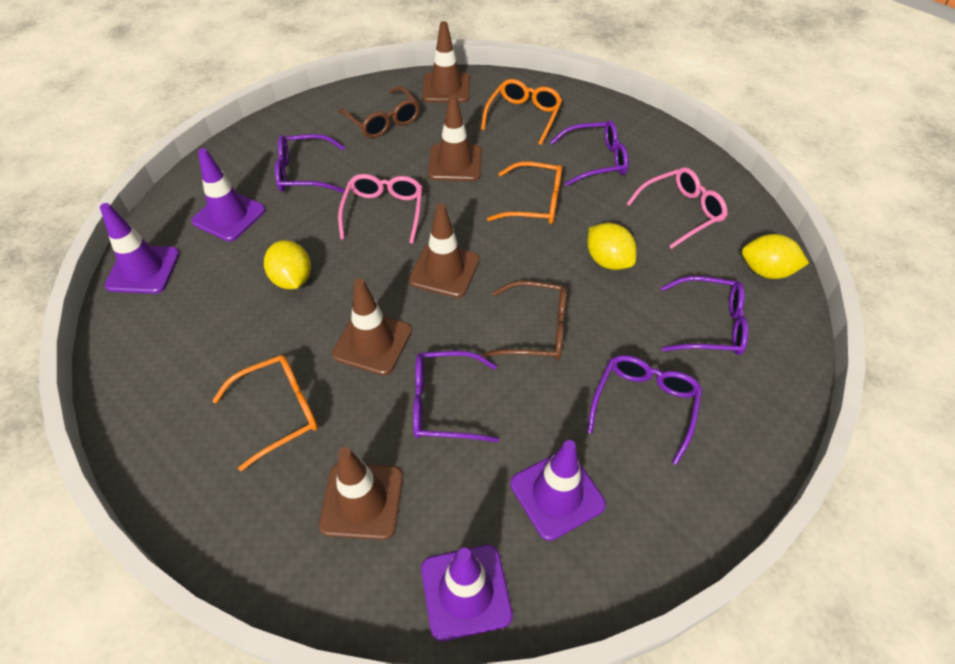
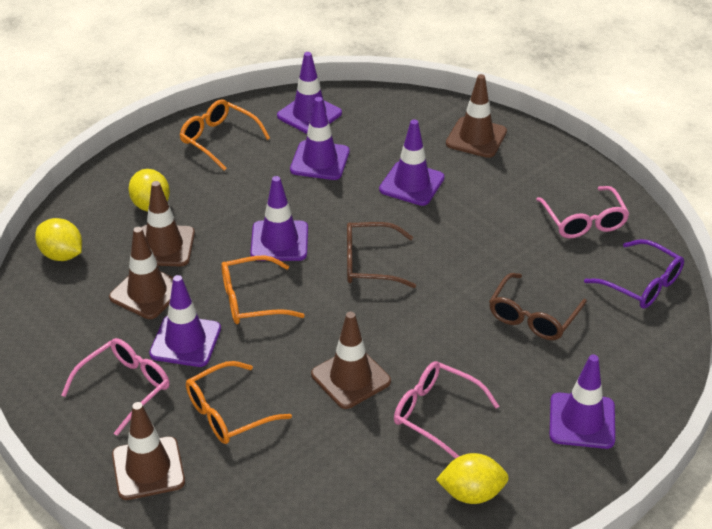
pink glasses: 2 -> 3
purple glasses: 5 -> 1
purple traffic cone: 4 -> 6

